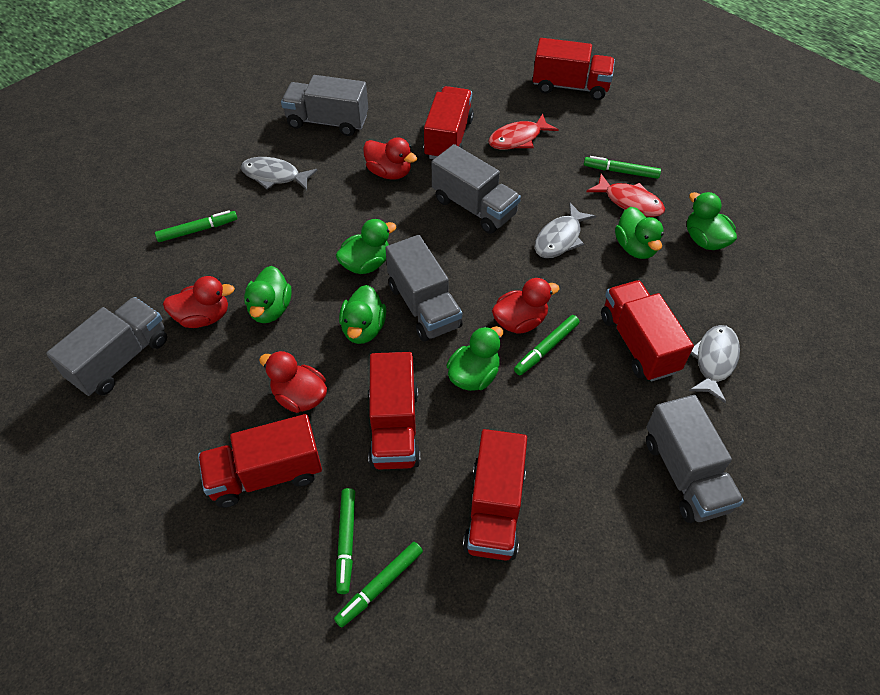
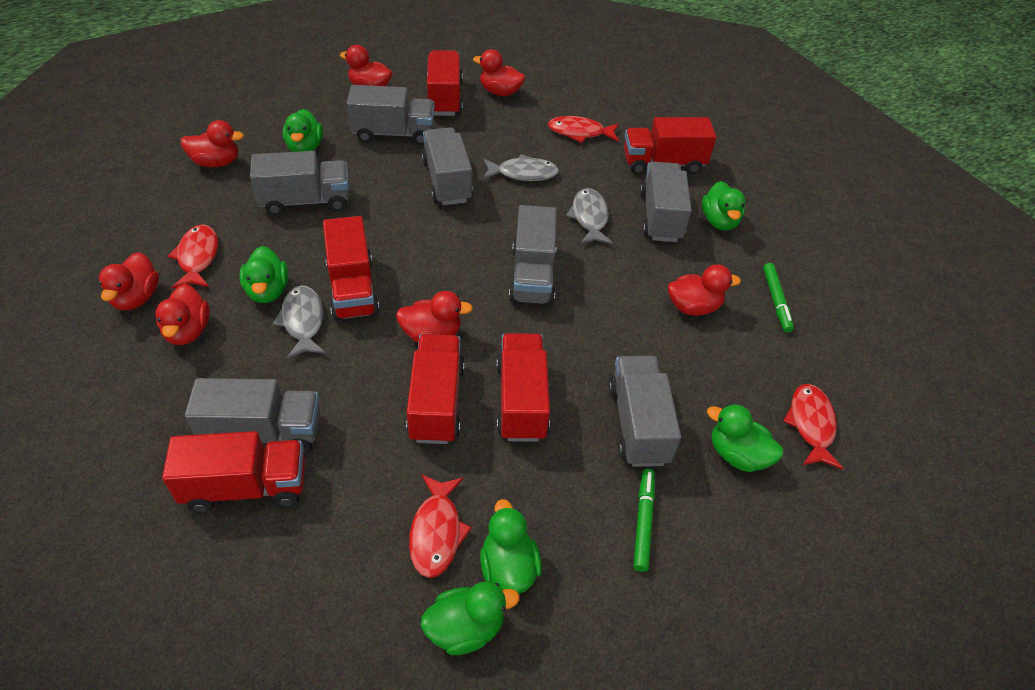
green marker: 5 -> 2
grey truck: 5 -> 7
red duck: 4 -> 7
red fish: 2 -> 4

